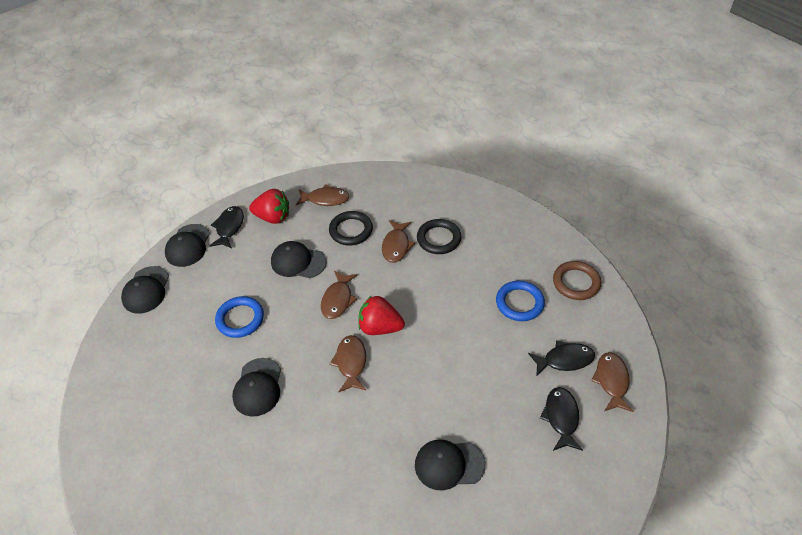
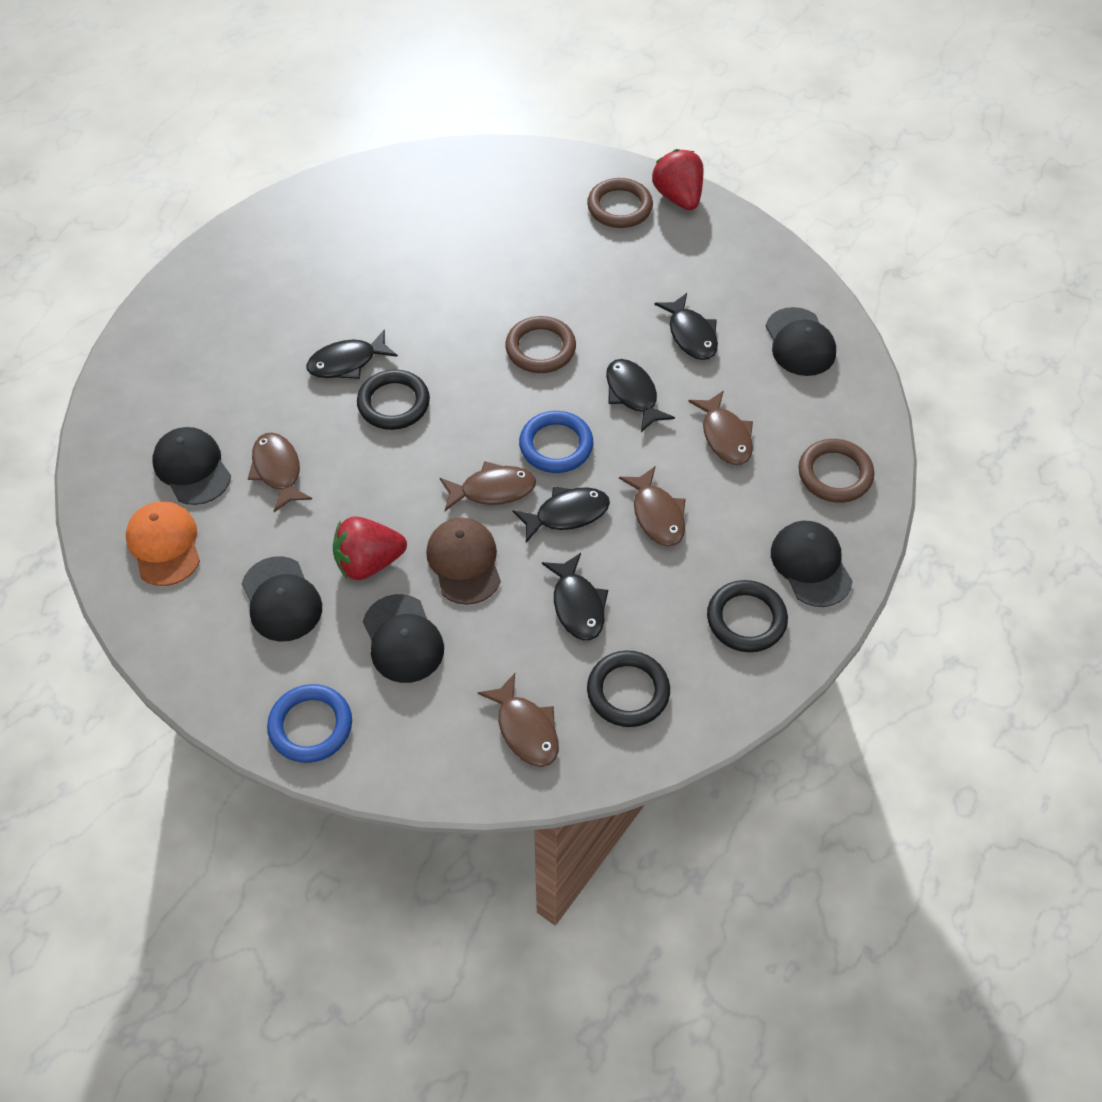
black fish: 3 -> 5
black ring: 2 -> 3
brown cap: 0 -> 1
brown ring: 1 -> 3
orange cap: 0 -> 1

